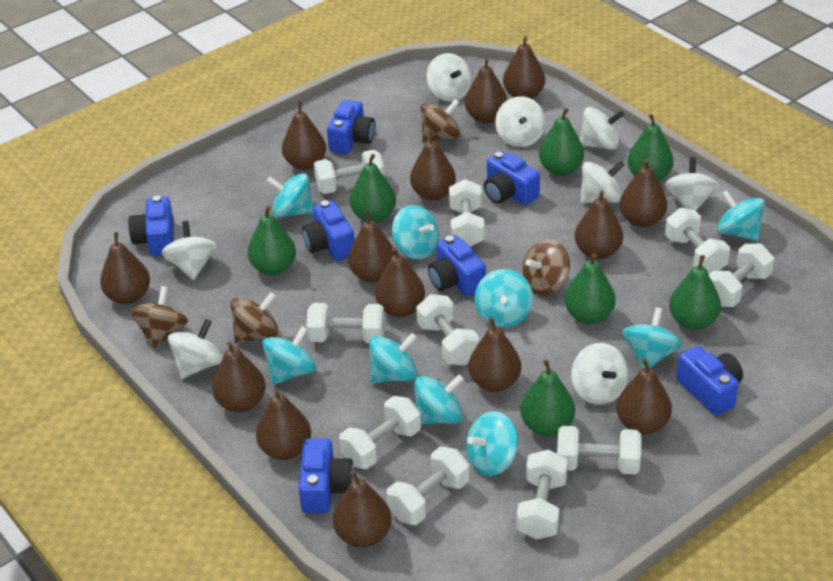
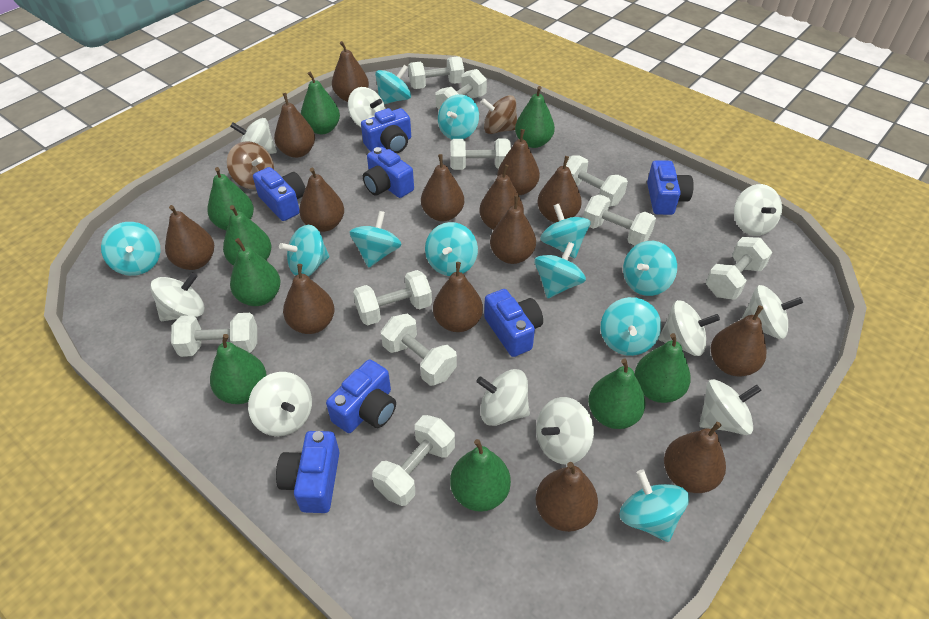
brown spinning top: 4 -> 2
green pear: 7 -> 9
turquoise spinning top: 9 -> 11
white spinning top: 8 -> 10

